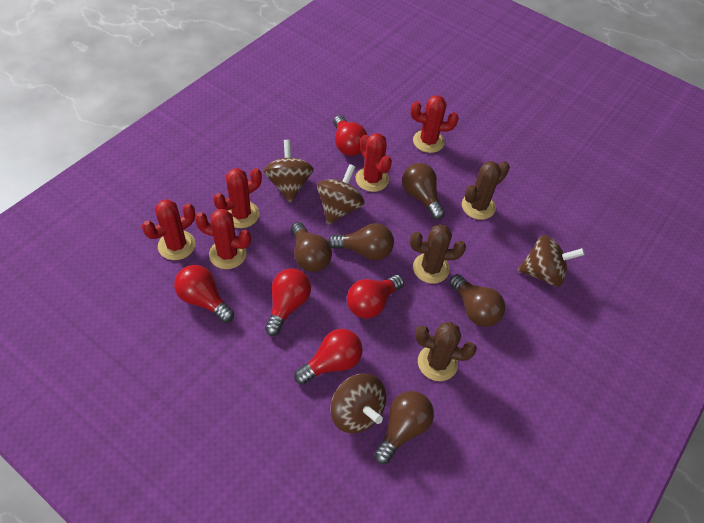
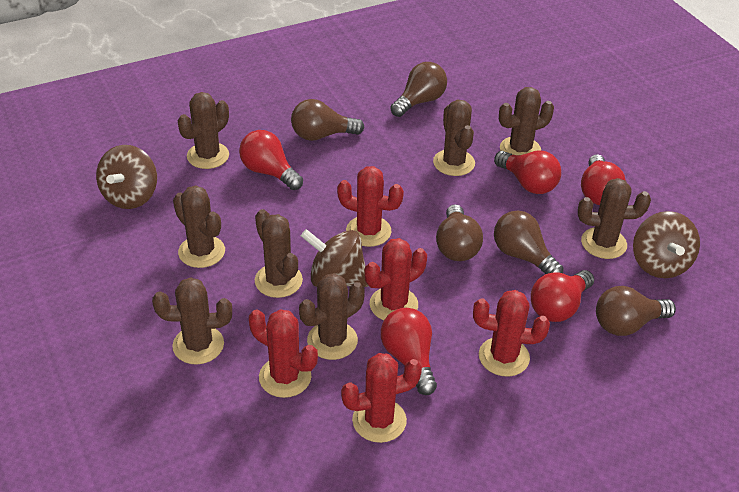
brown cactus: 3 -> 8
brown spinning top: 4 -> 3

